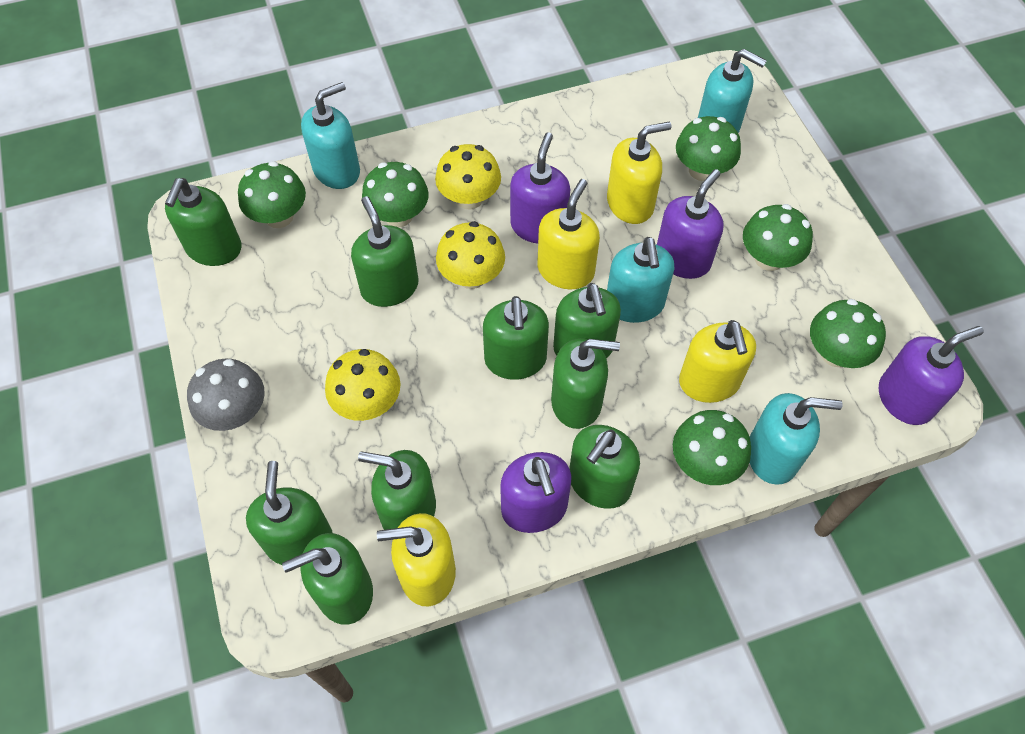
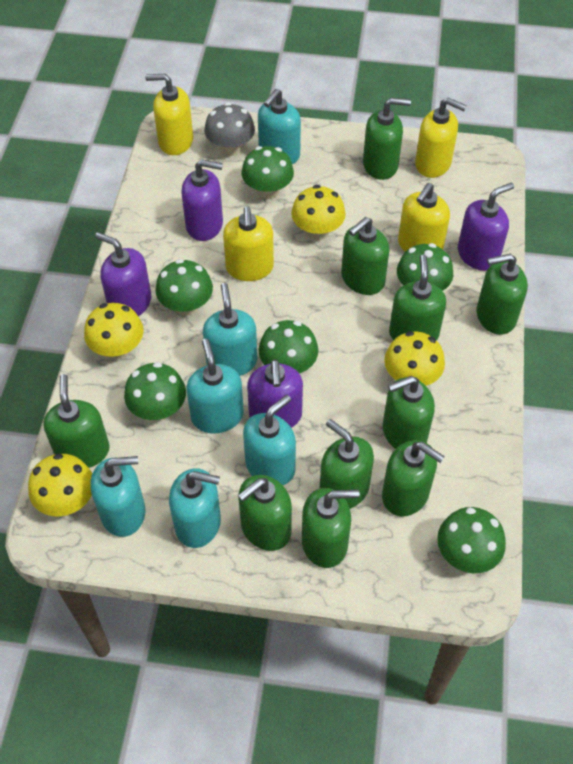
green soap dispenser: 9 -> 10
turquoise soap dispenser: 4 -> 6
yellow mushroom: 3 -> 4

